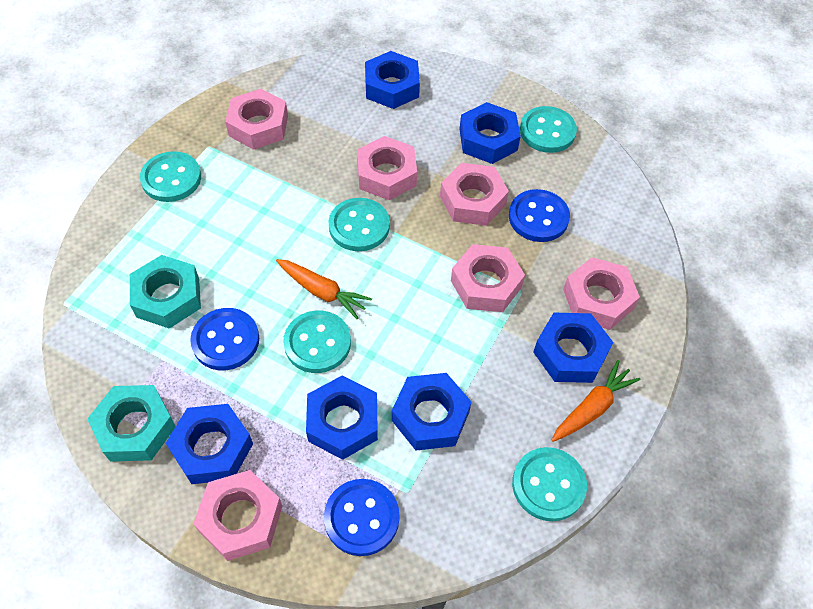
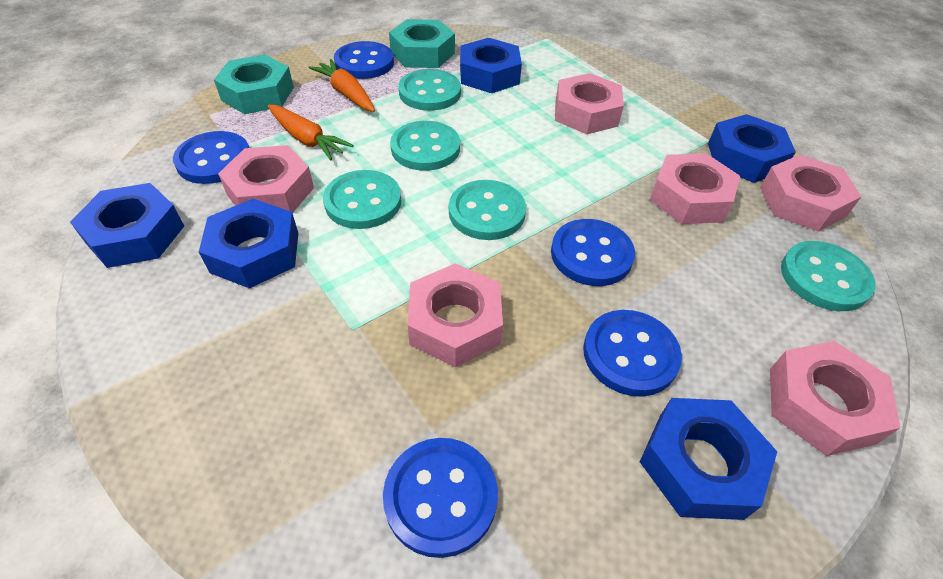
blue button: 3 -> 5
blue nut: 6 -> 5

